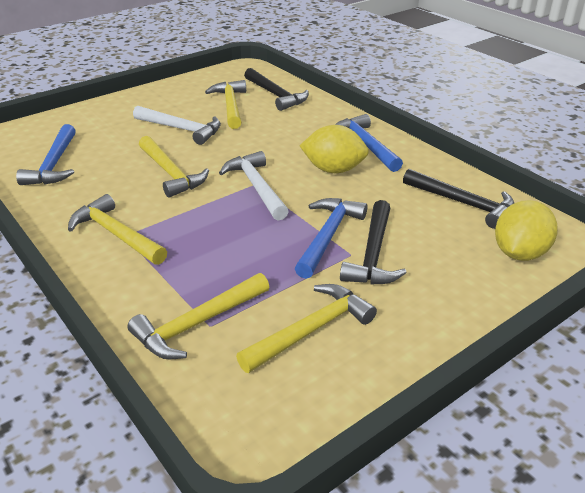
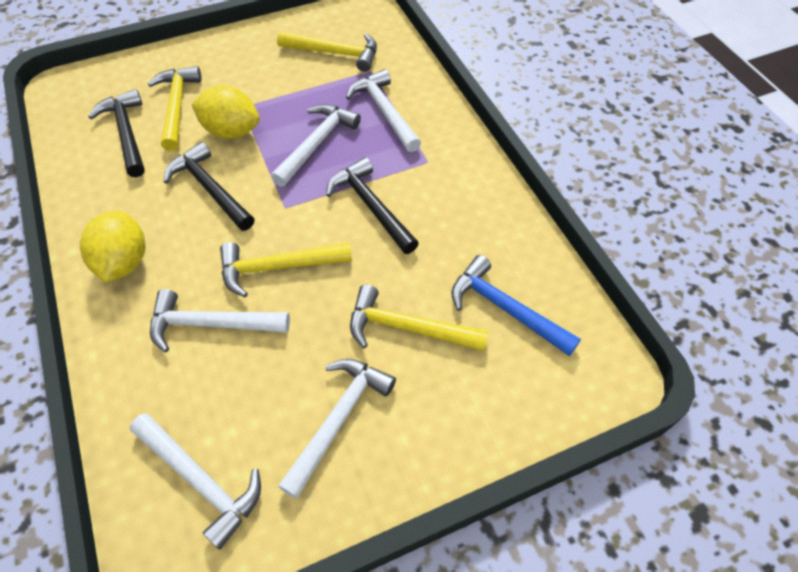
blue hammer: 3 -> 1
white hammer: 2 -> 5
yellow hammer: 5 -> 4

